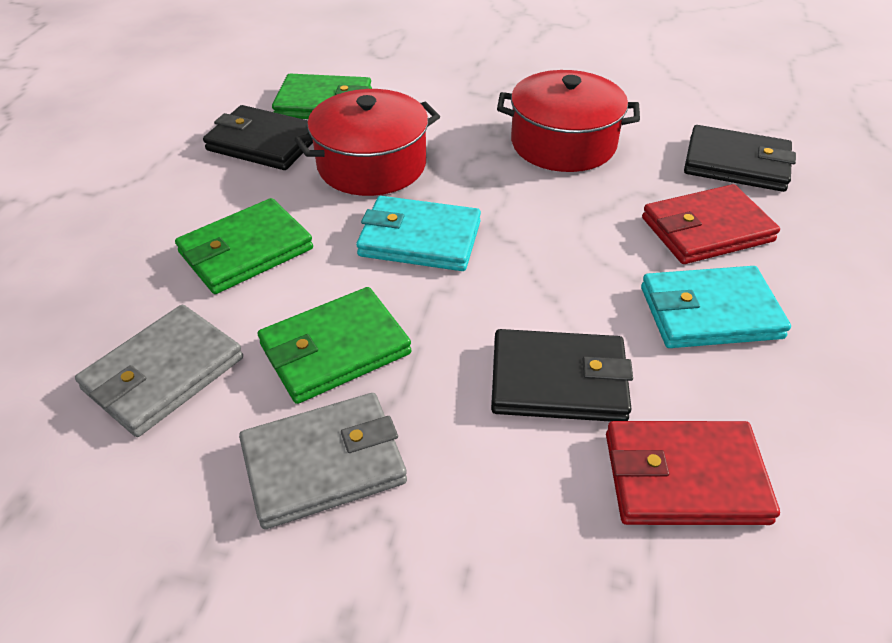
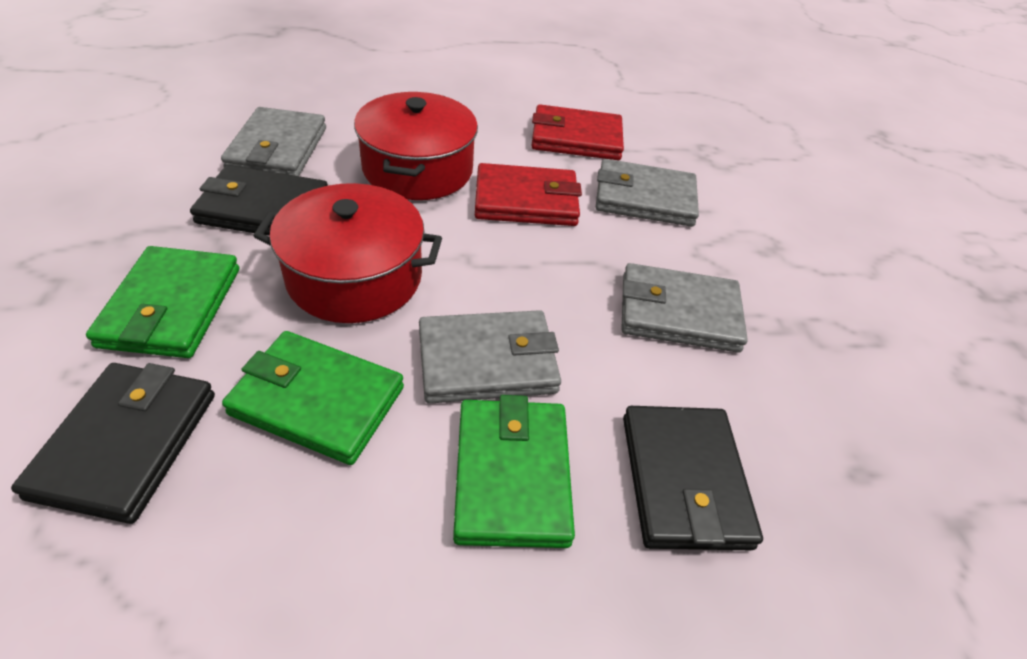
grey wallet: 2 -> 4
turquoise wallet: 2 -> 0

